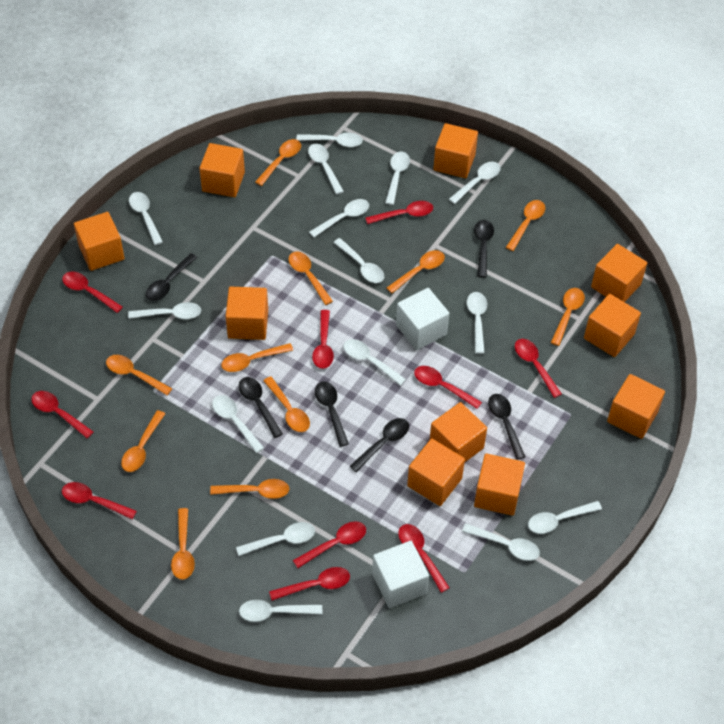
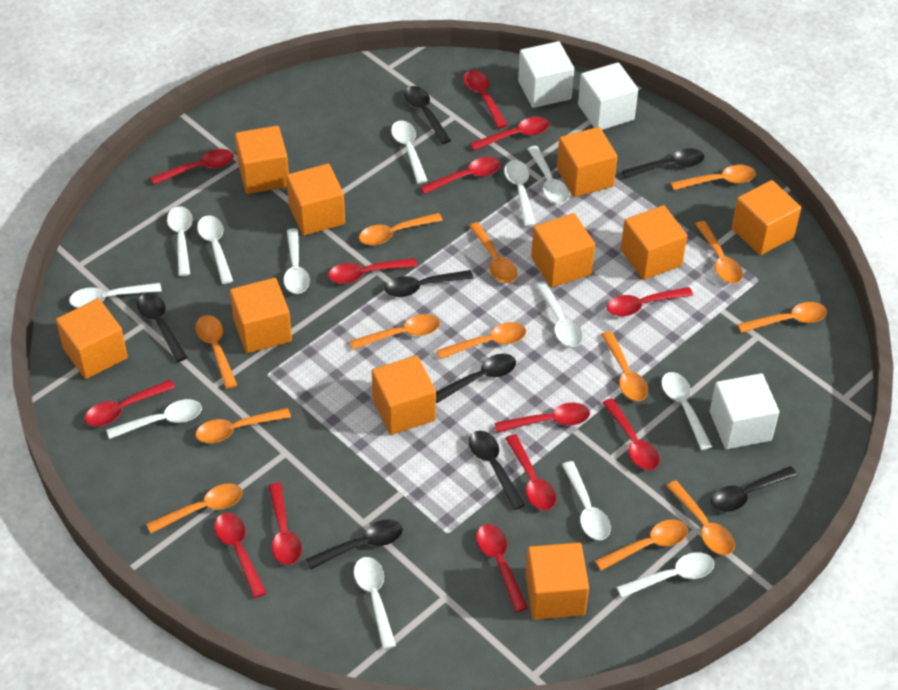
black spoon: 6 -> 8
orange spoon: 11 -> 13
red spoon: 10 -> 13
white cube: 2 -> 3
white spoon: 15 -> 13

